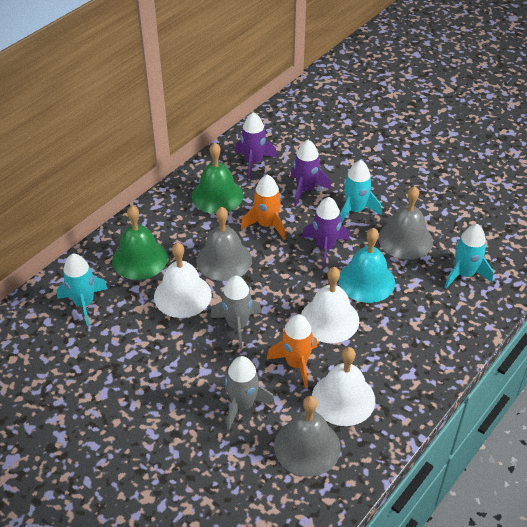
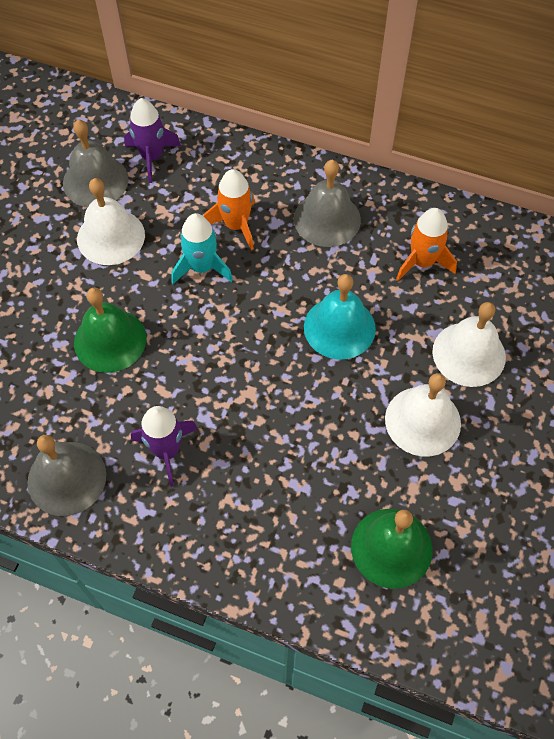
grey rocket: 2 -> 0
purple rocket: 3 -> 2
turquoise rocket: 3 -> 1

